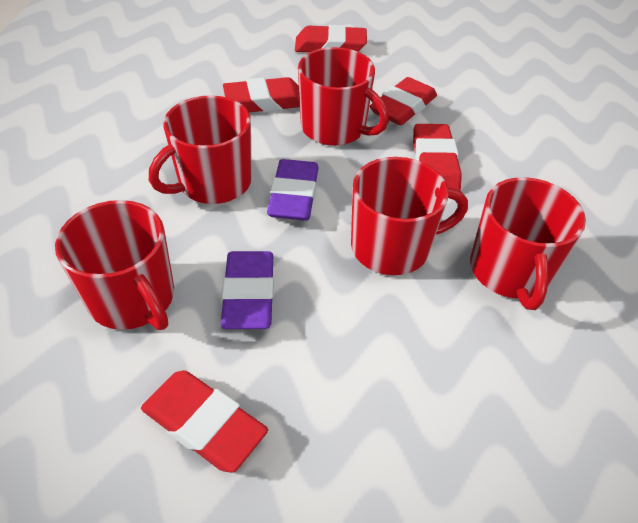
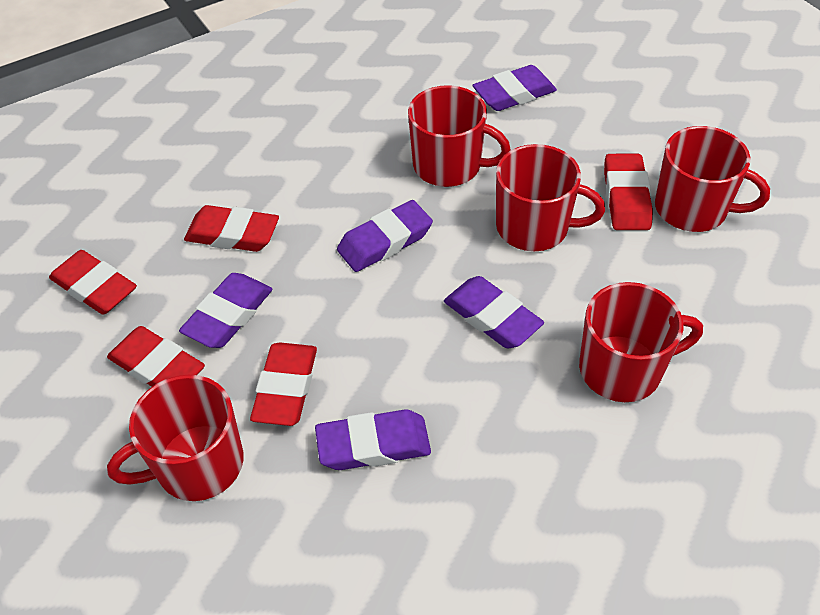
purple eraser: 2 -> 5

